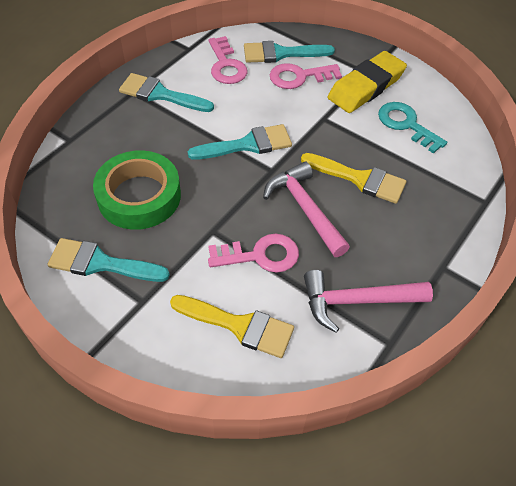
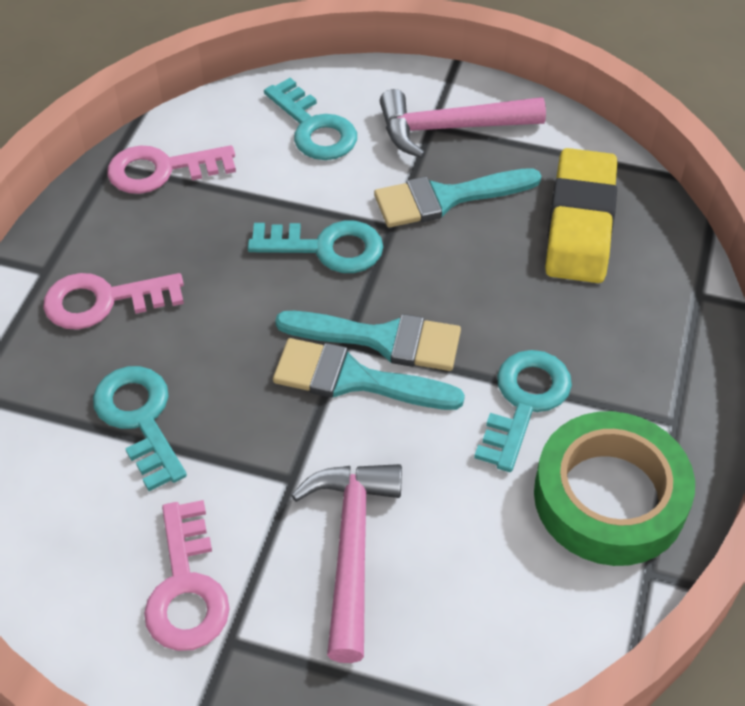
turquoise brush: 4 -> 3
turquoise key: 1 -> 4
yellow brush: 2 -> 0

